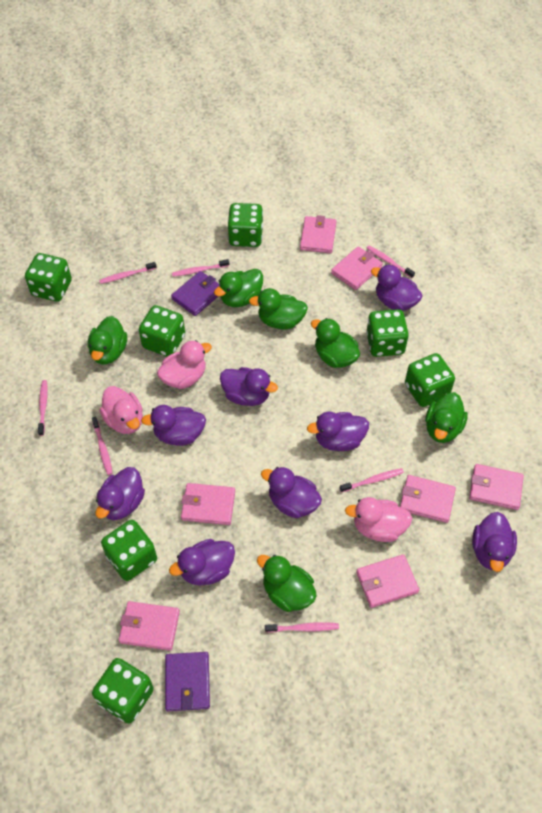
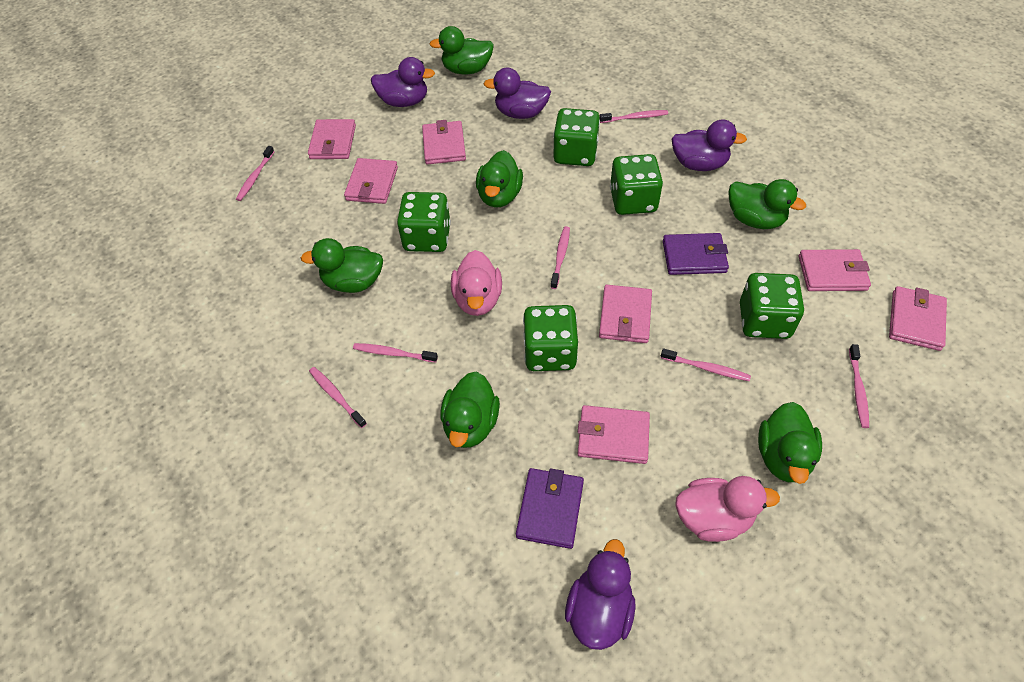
green dice: 7 -> 5
pink duck: 3 -> 2
purple duck: 8 -> 4

